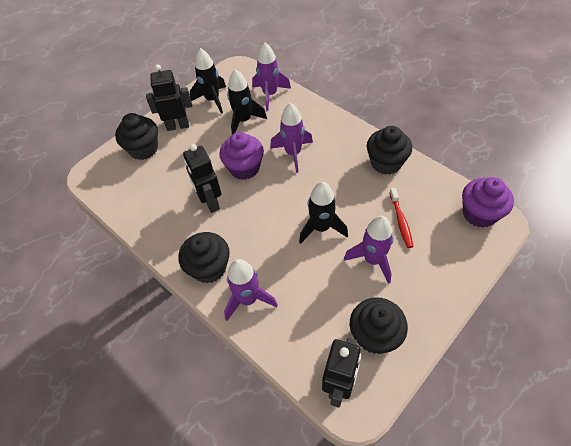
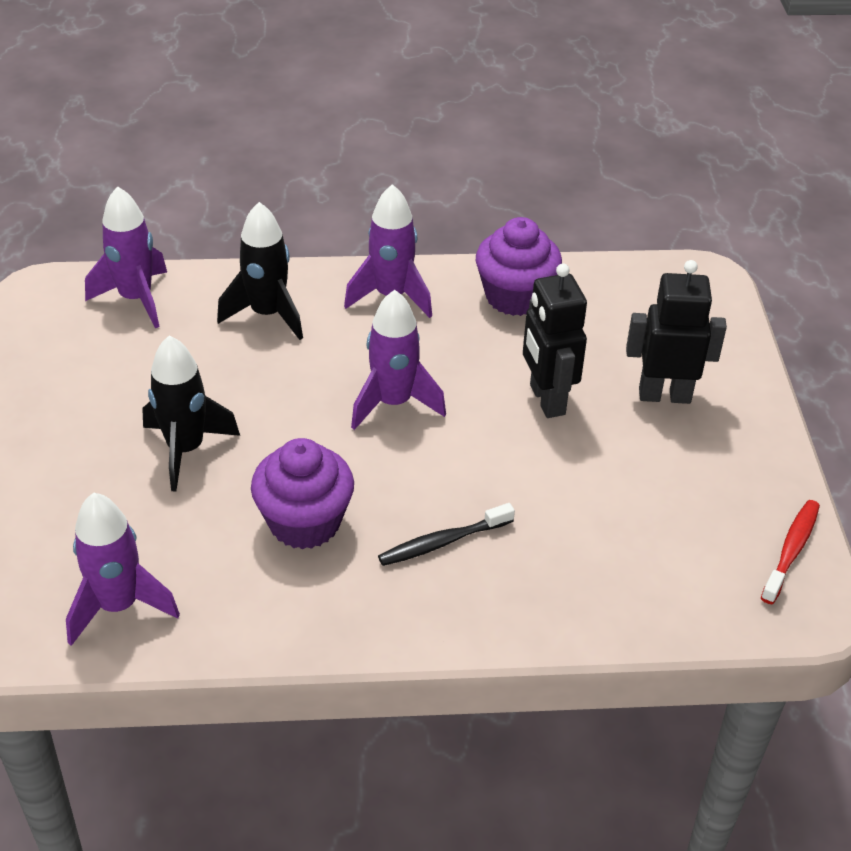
black cupcake: 4 -> 0
black robot: 3 -> 2
black rocket: 3 -> 2
black toothbrush: 0 -> 1

